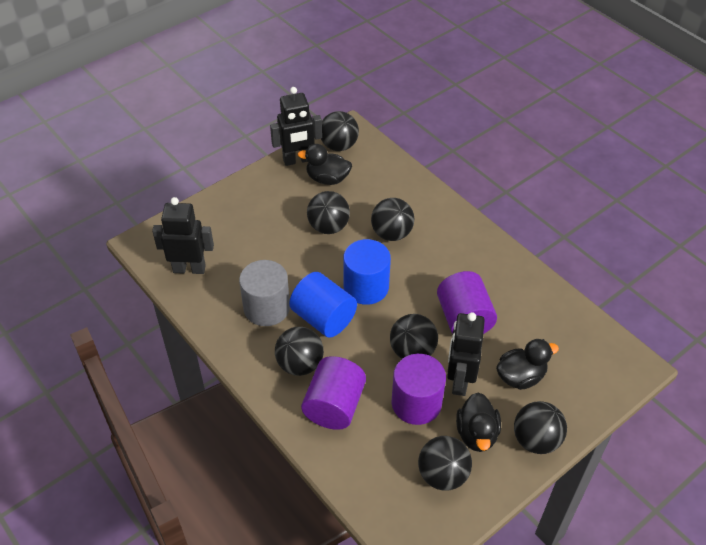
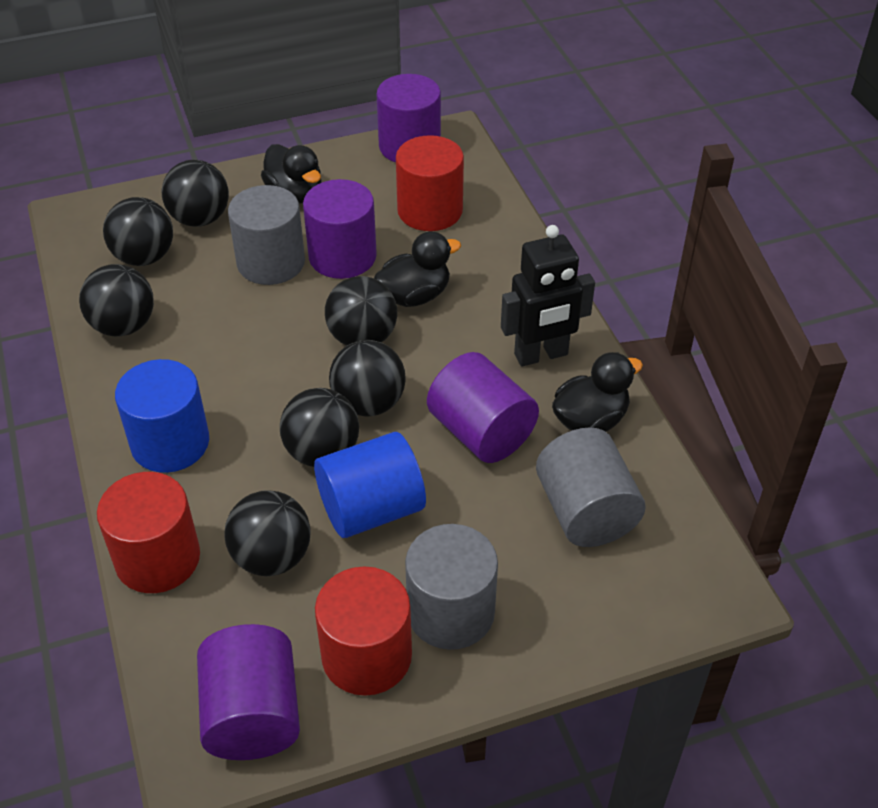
black robot: 3 -> 1
grey cylinder: 1 -> 3
purple cylinder: 3 -> 4
red cylinder: 0 -> 3

